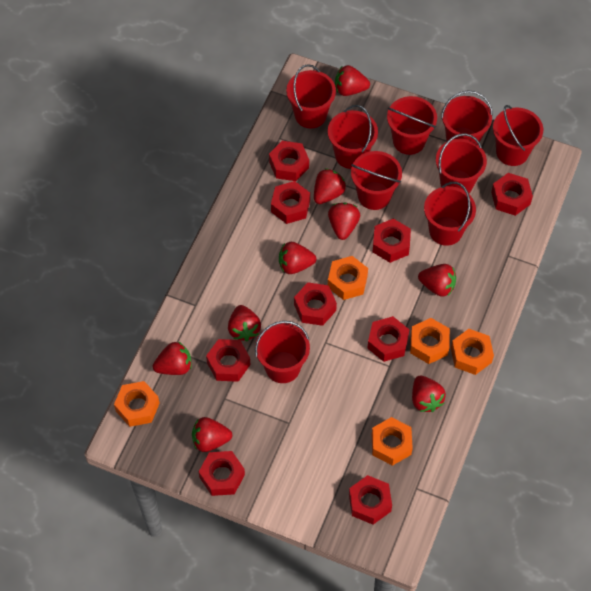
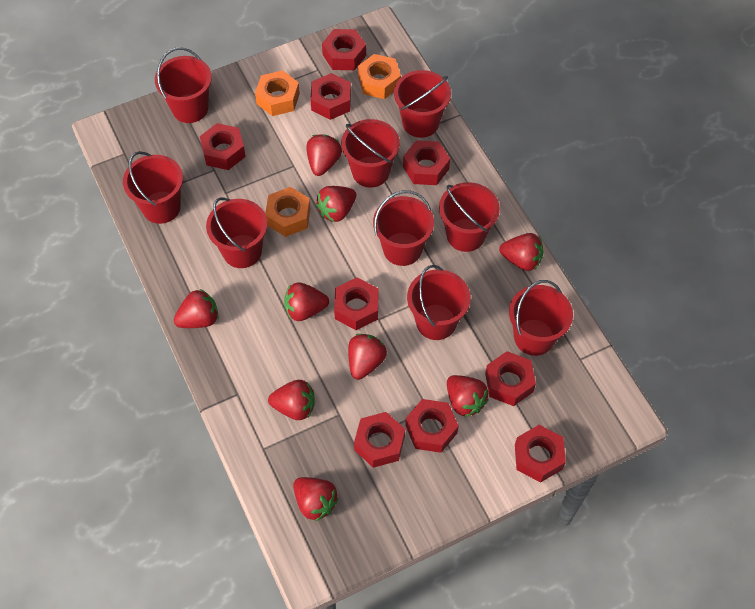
orange nut: 5 -> 3

